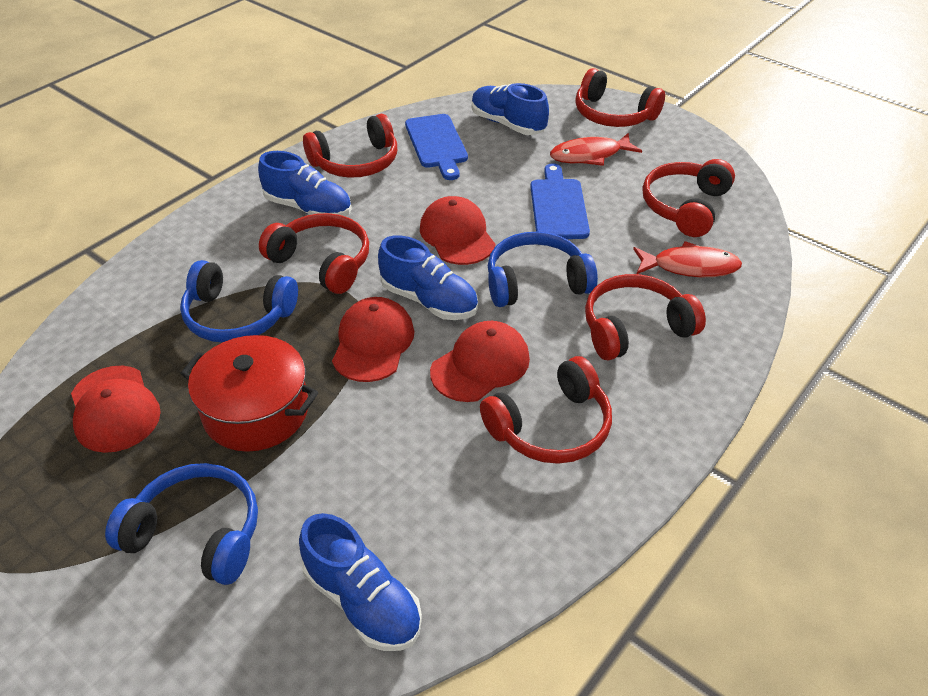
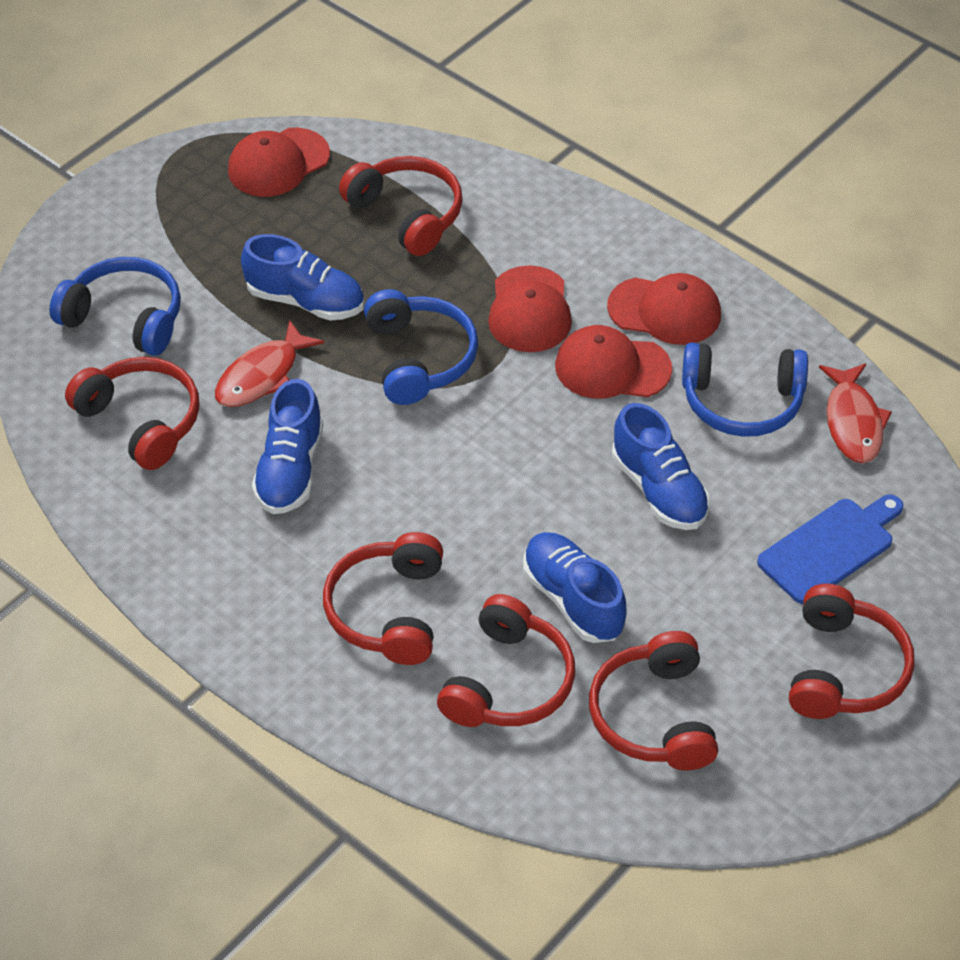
blue cutting board: 2 -> 1
red pot: 1 -> 0

